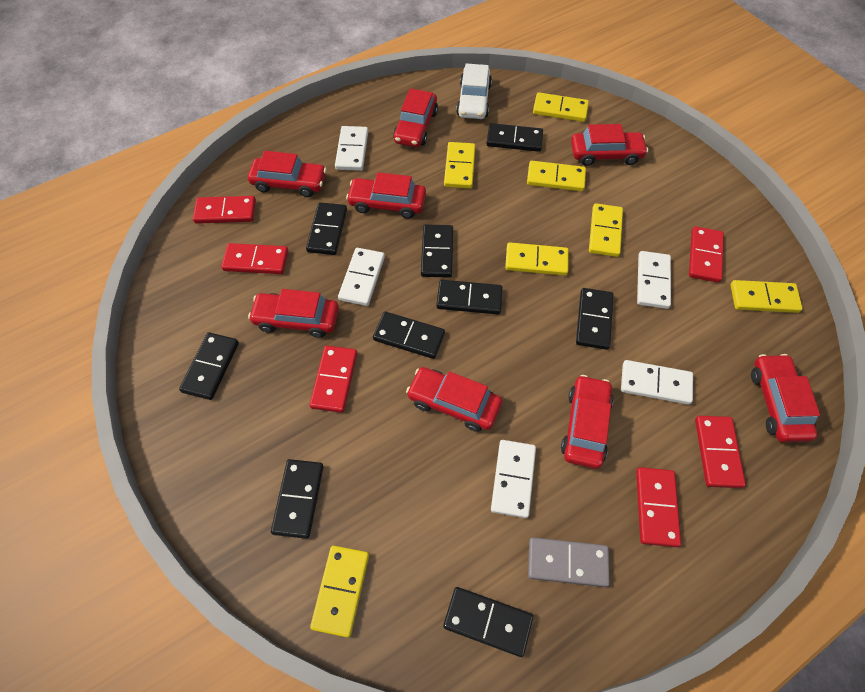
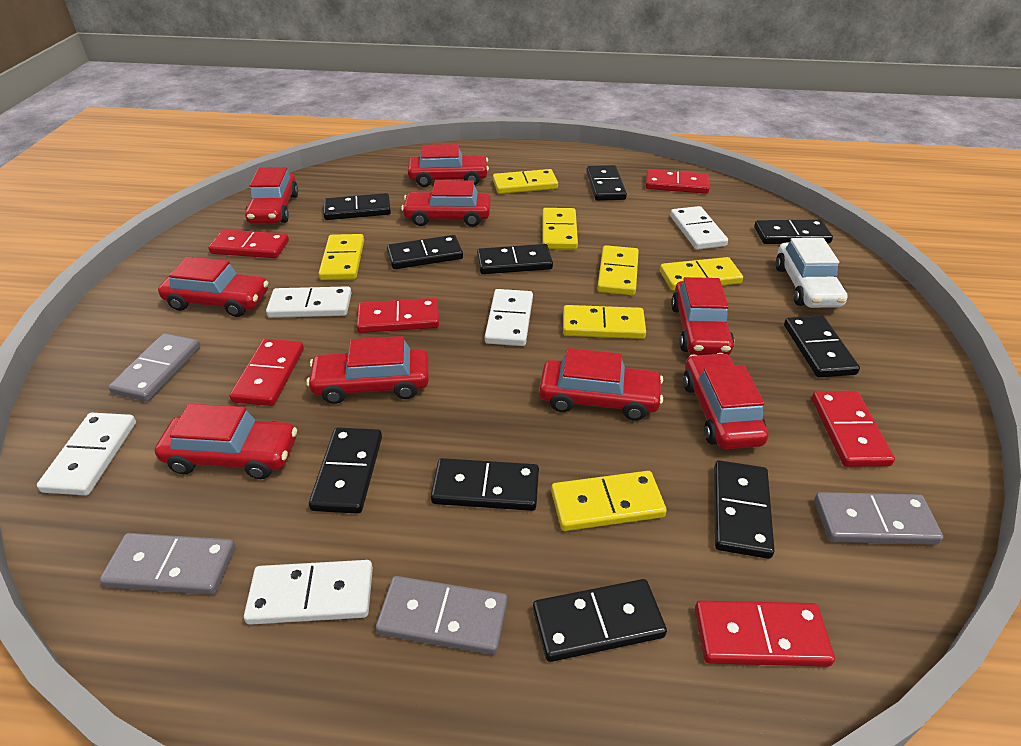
black domino: 9 -> 10
grey domino: 1 -> 4
red car: 8 -> 9

